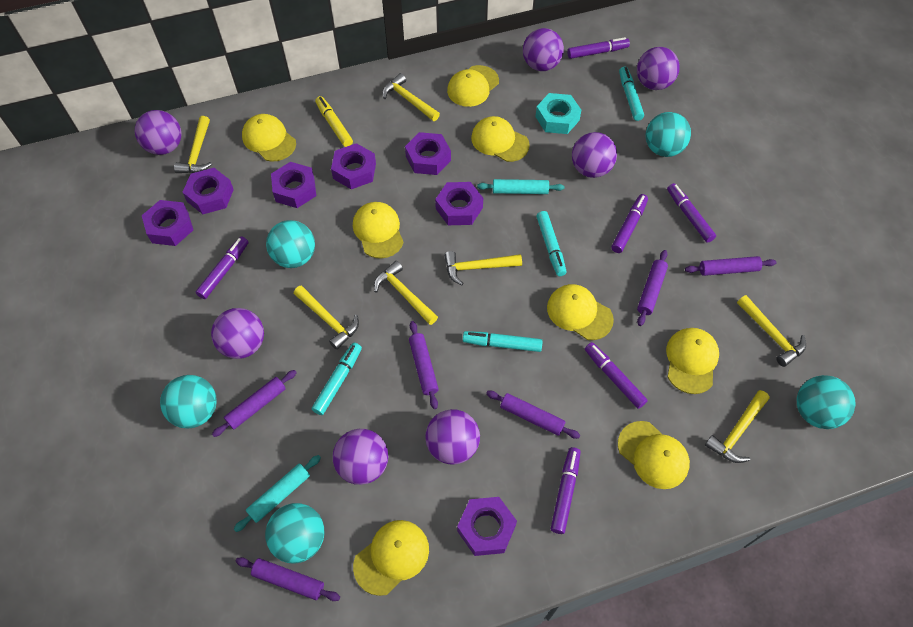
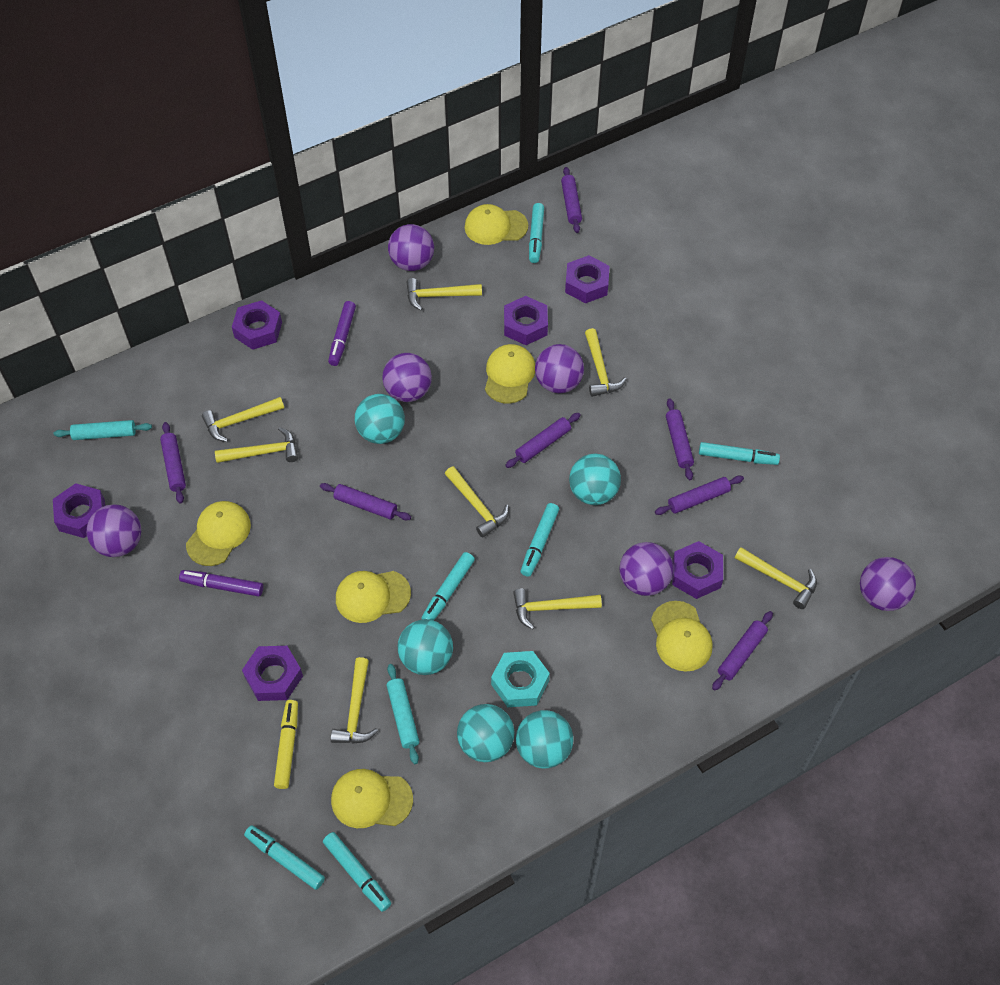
purple ball: 7 -> 6
purple marker: 6 -> 2
purple nut: 7 -> 6
purple rolling pin: 6 -> 7
turquoise marker: 4 -> 6
yellow cap: 8 -> 6
yellow hammer: 7 -> 8

